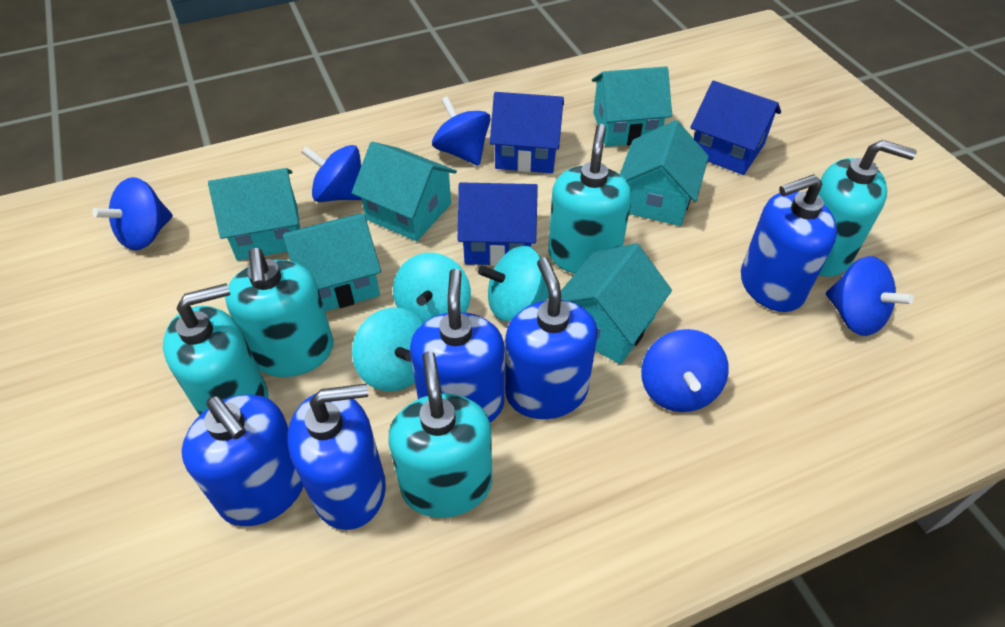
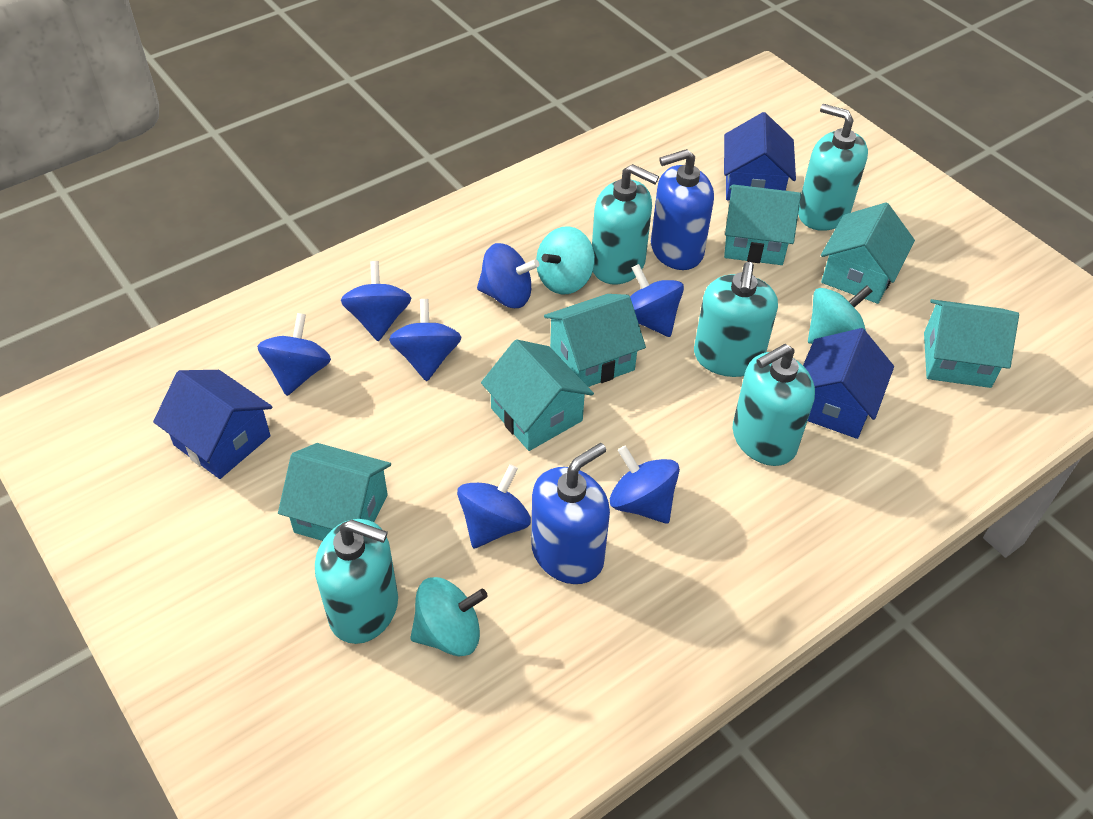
blue soap dispenser: 5 -> 2
blue spinning top: 5 -> 7

